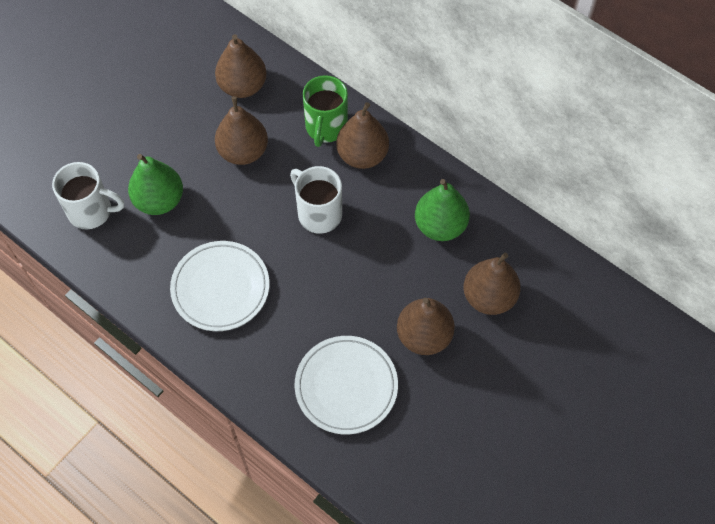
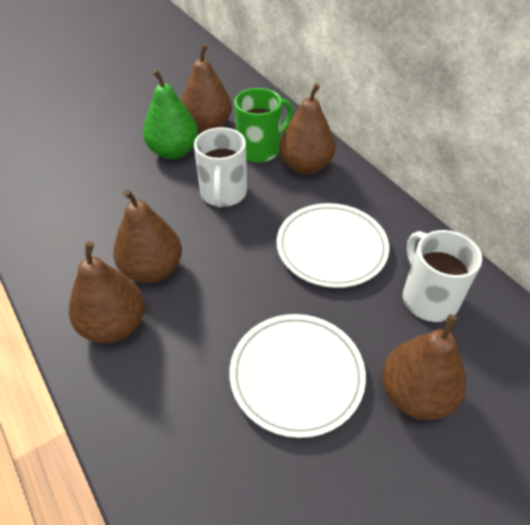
green pear: 2 -> 1

